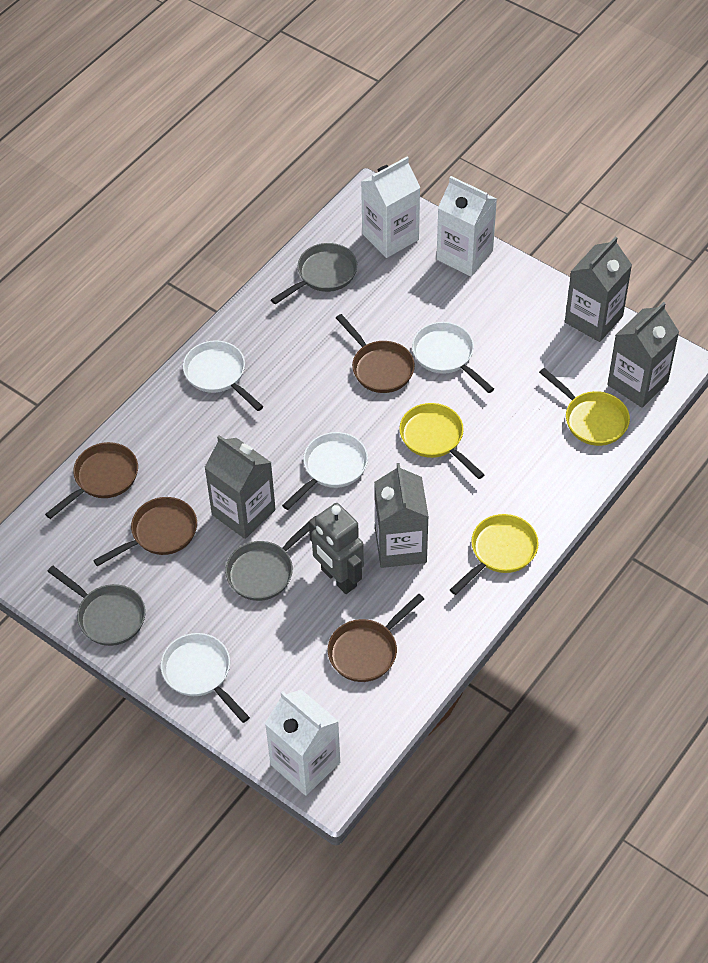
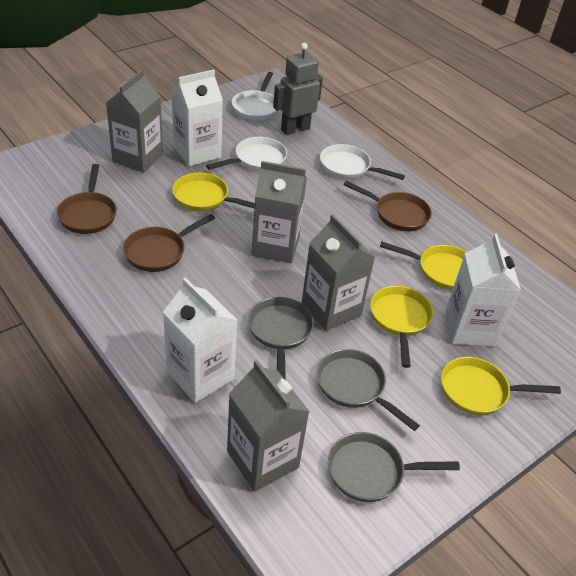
brown pan: 4 -> 3
white pan: 4 -> 3
yellow pan: 3 -> 4

